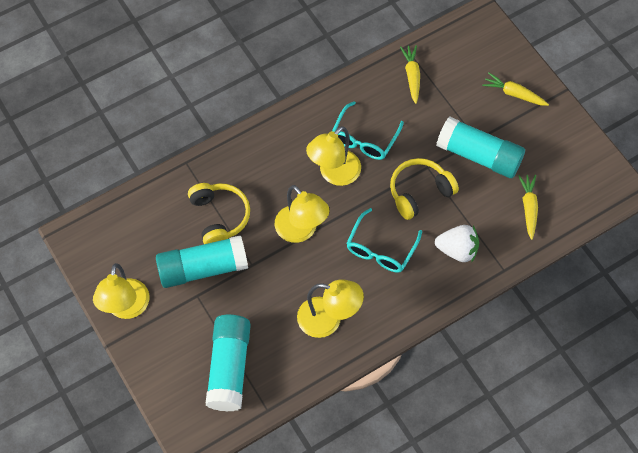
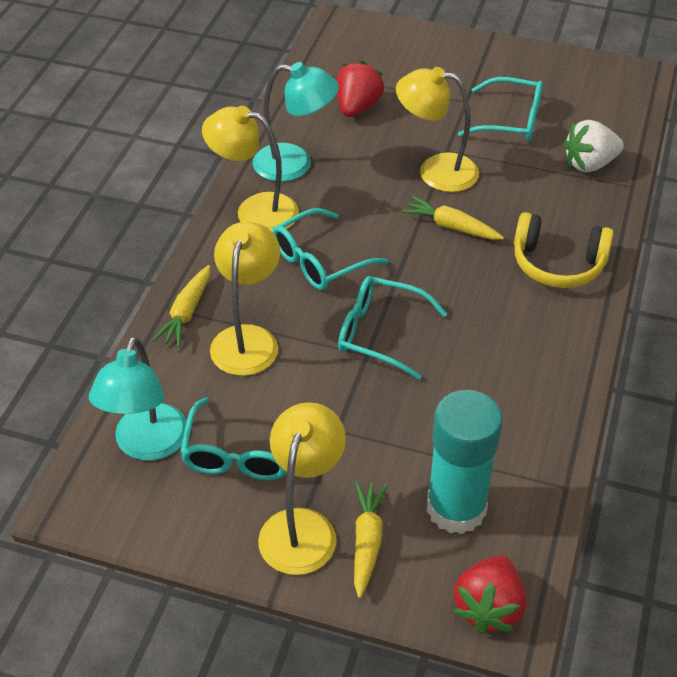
red strawberry: 0 -> 2
turquoise glasses: 2 -> 4
turquoise glue stick: 3 -> 1
turquoise lamp: 0 -> 2
yellow headphones: 2 -> 1

